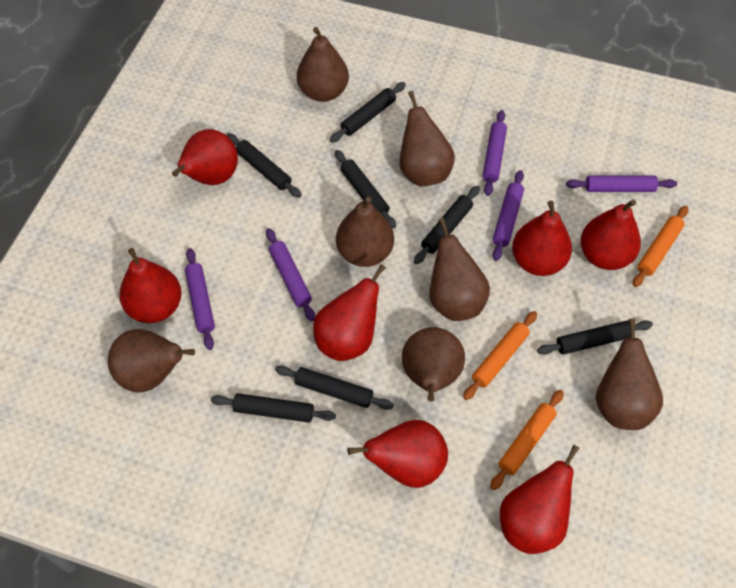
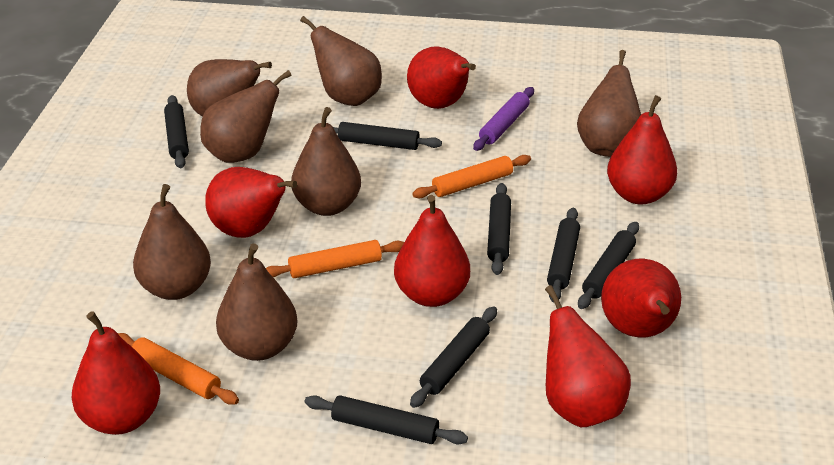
purple rolling pin: 5 -> 1

